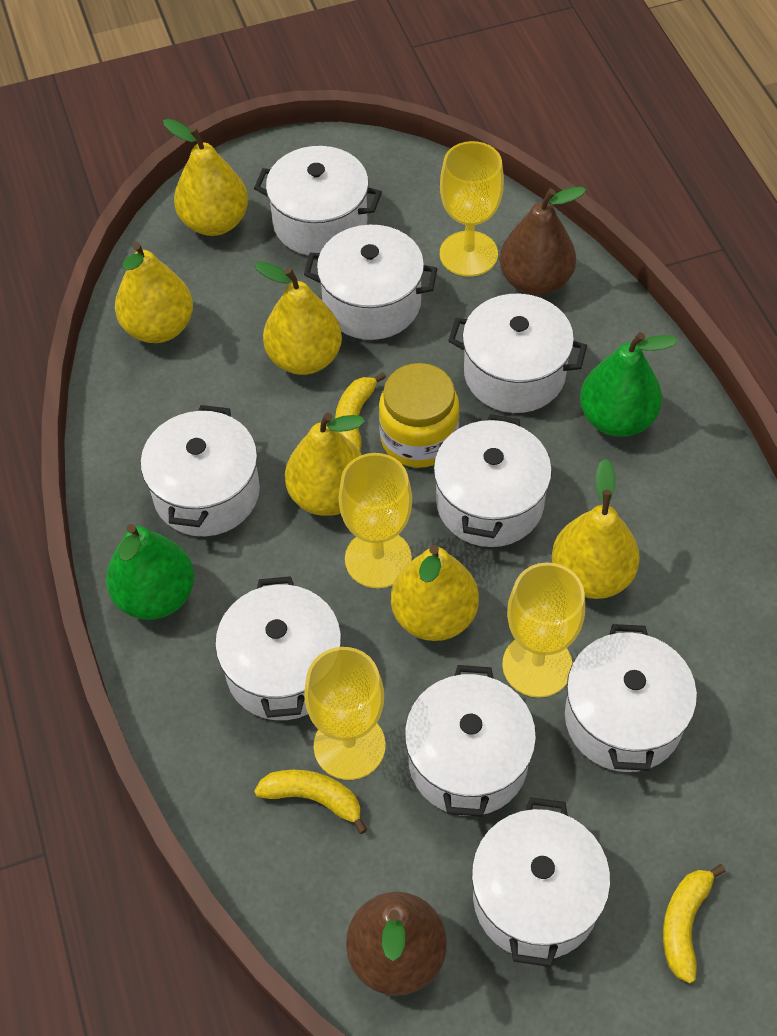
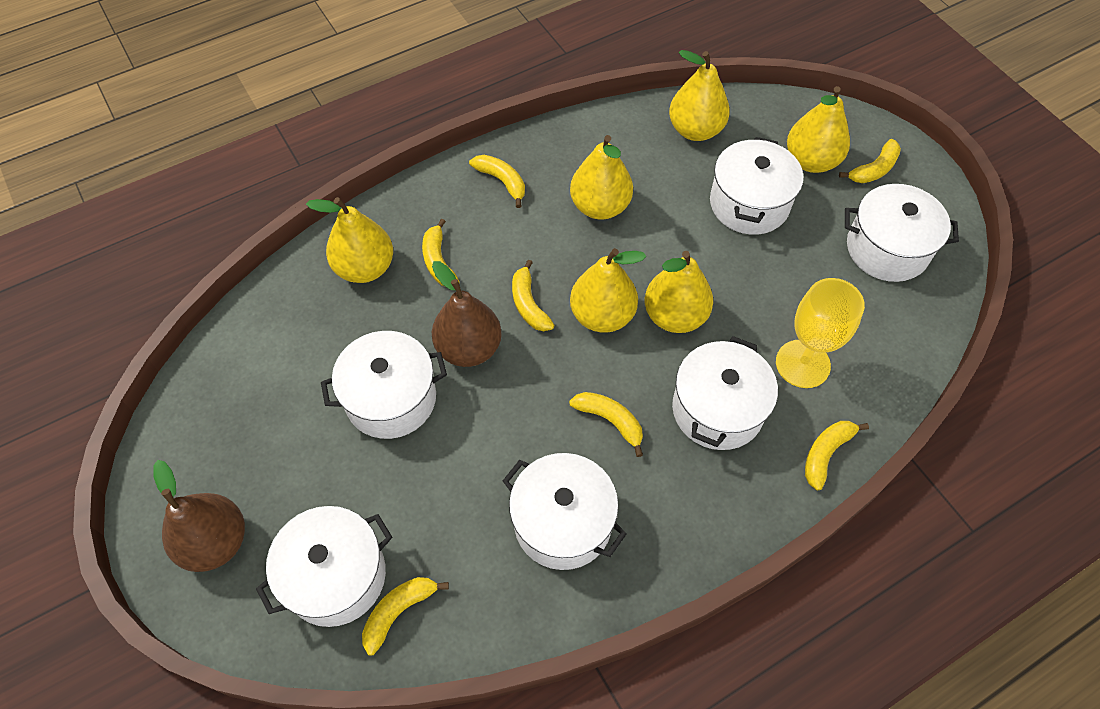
green pear: 2 -> 0
white pot: 9 -> 6
yellow banana: 3 -> 7
yellow goblet: 4 -> 1
yellow jar: 1 -> 0

